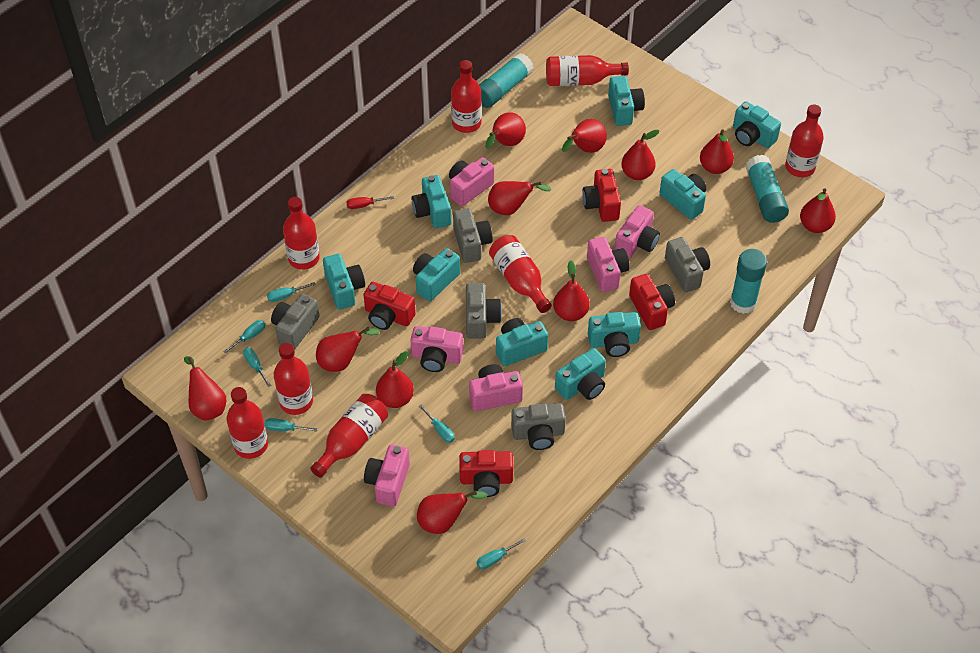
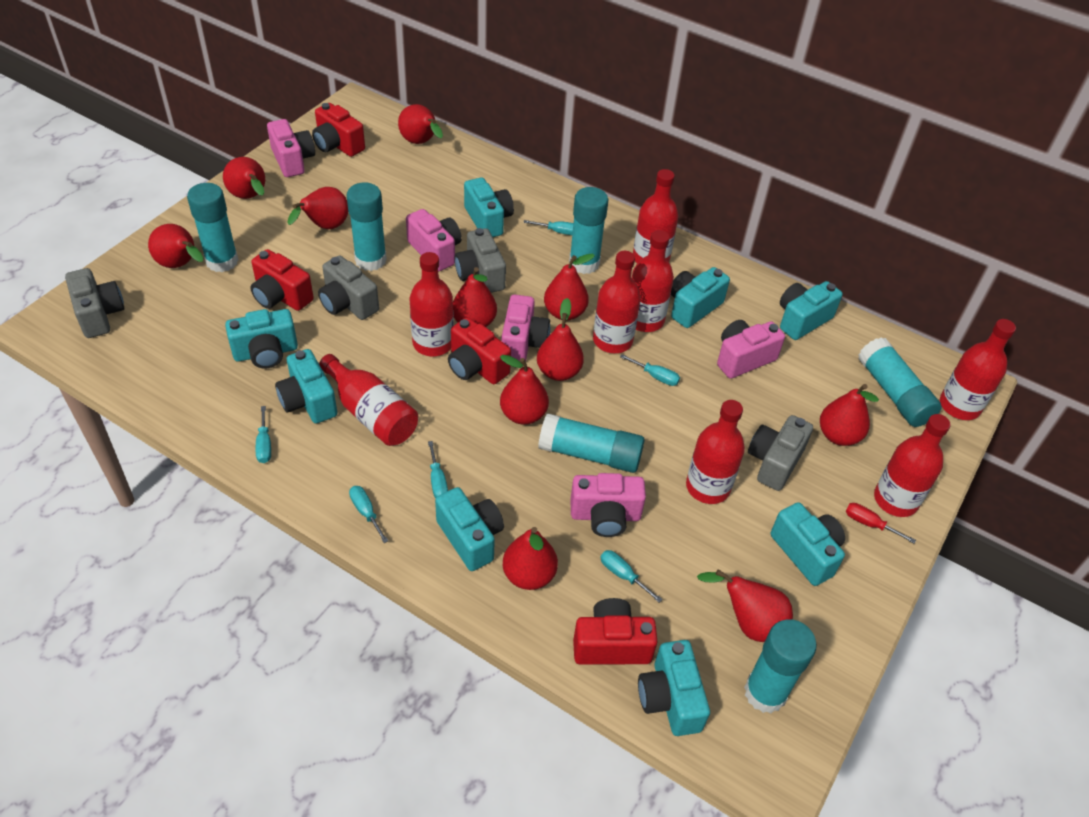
grey camera: 5 -> 4
pink camera: 6 -> 5
turquoise camera: 9 -> 8
turquoise glue stick: 3 -> 6

